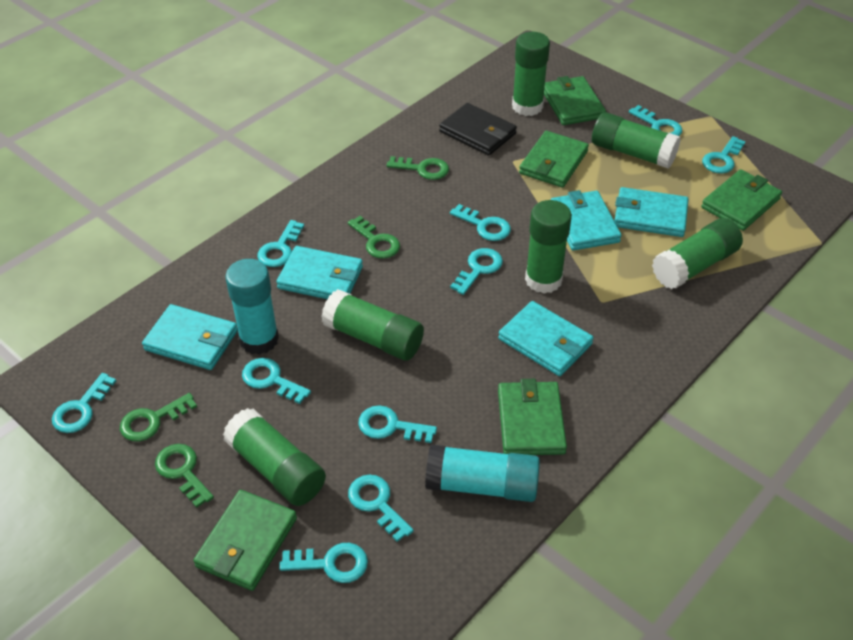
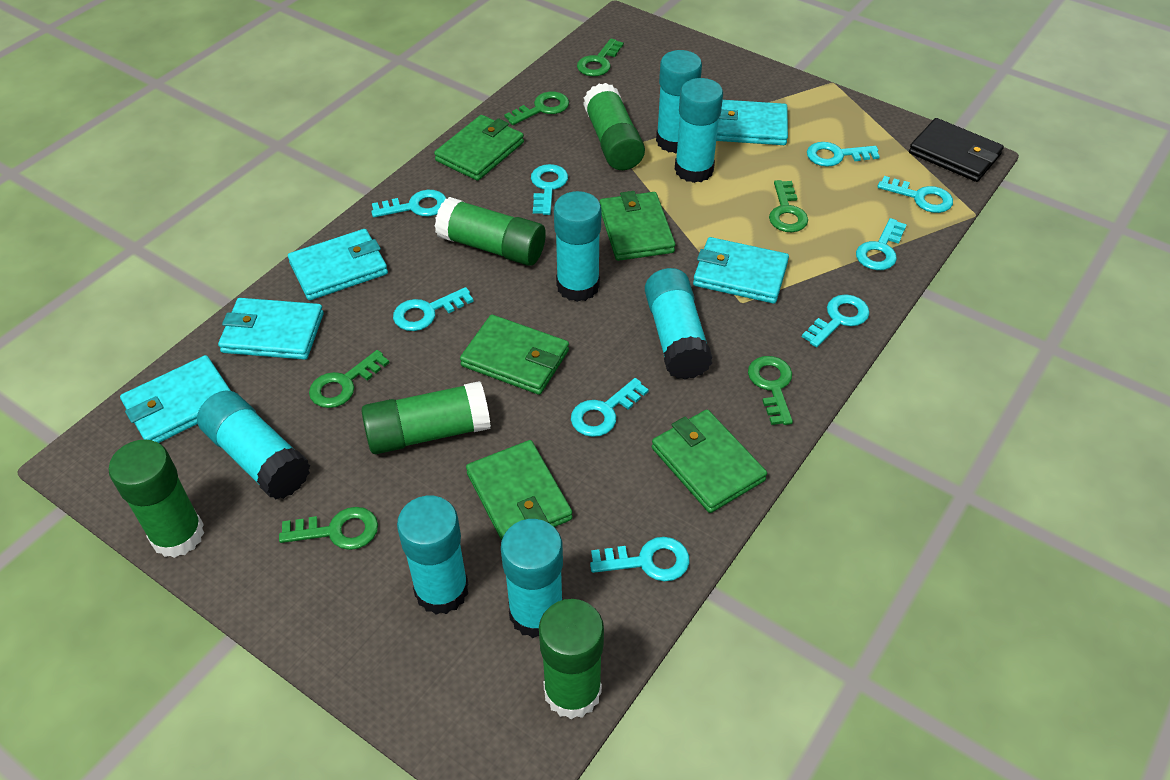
green glue stick: 6 -> 5
green key: 4 -> 6
turquoise glue stick: 2 -> 7
turquoise key: 10 -> 9

